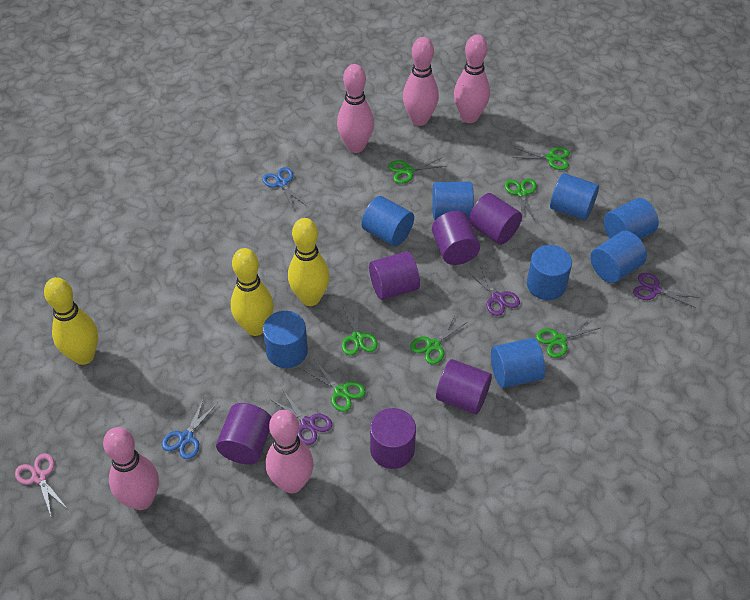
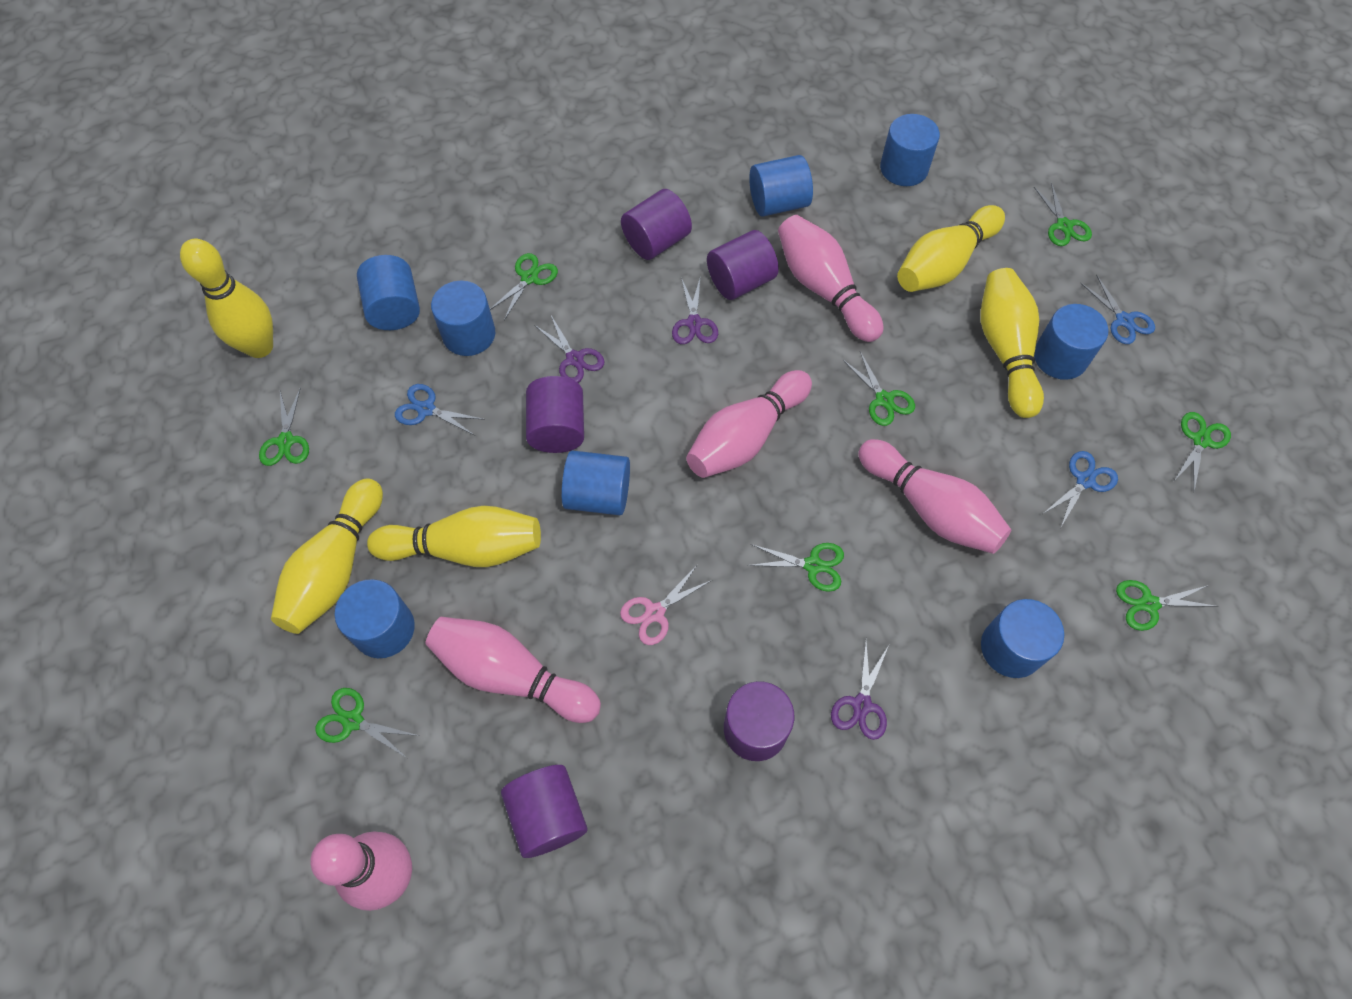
blue scissors: 2 -> 3
green scissors: 7 -> 8
purple cylinder: 6 -> 5
yellow bowling pin: 3 -> 5

